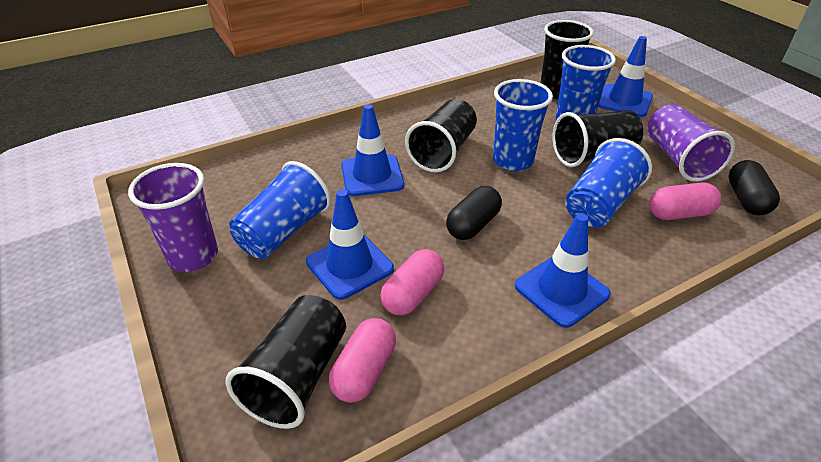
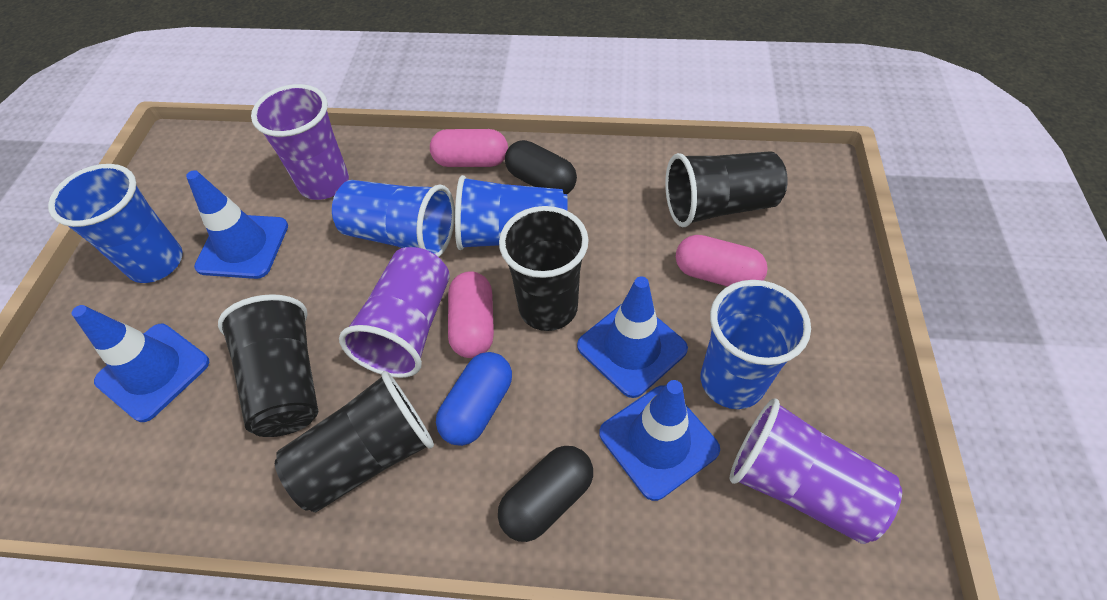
blue capsule: 0 -> 1
purple cup: 2 -> 3

